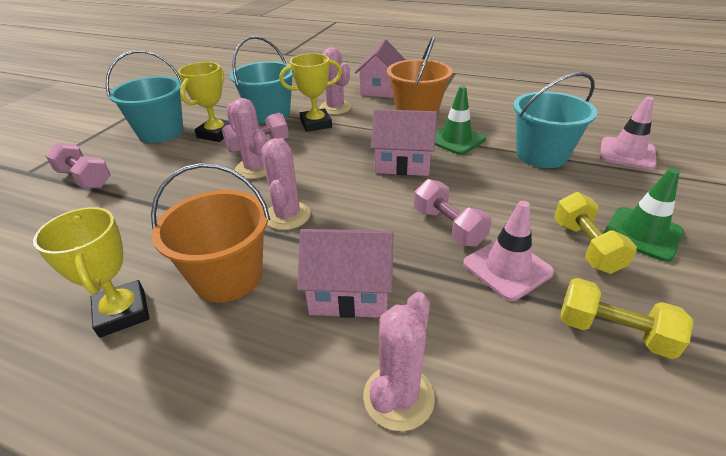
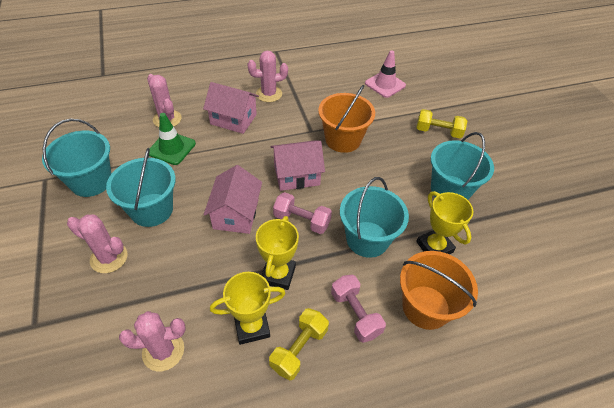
green traffic cone: 2 -> 1
pink dumbbell: 3 -> 2
pink traffic cone: 2 -> 1
turquoise bucket: 3 -> 4

